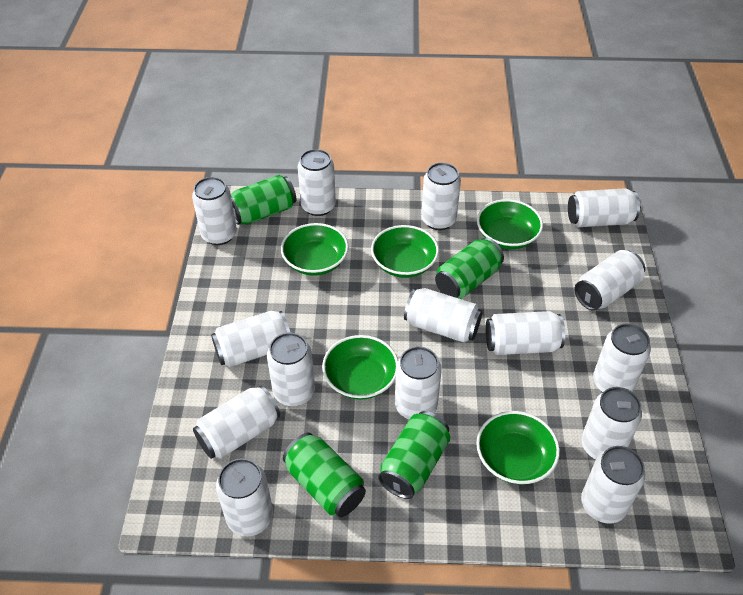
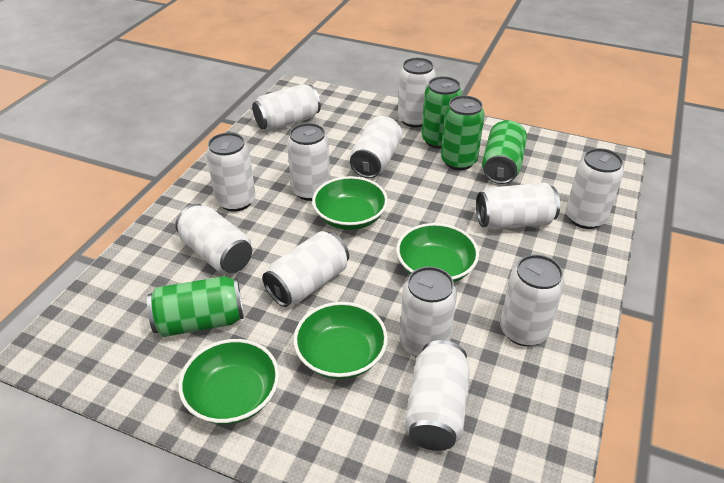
green bowl: 5 -> 4
white can: 15 -> 12

